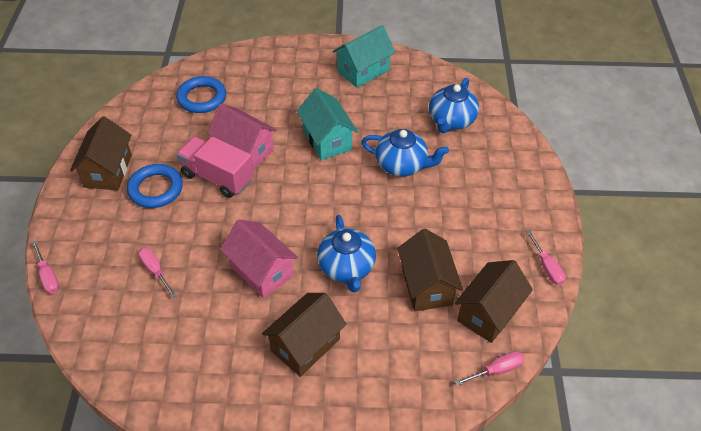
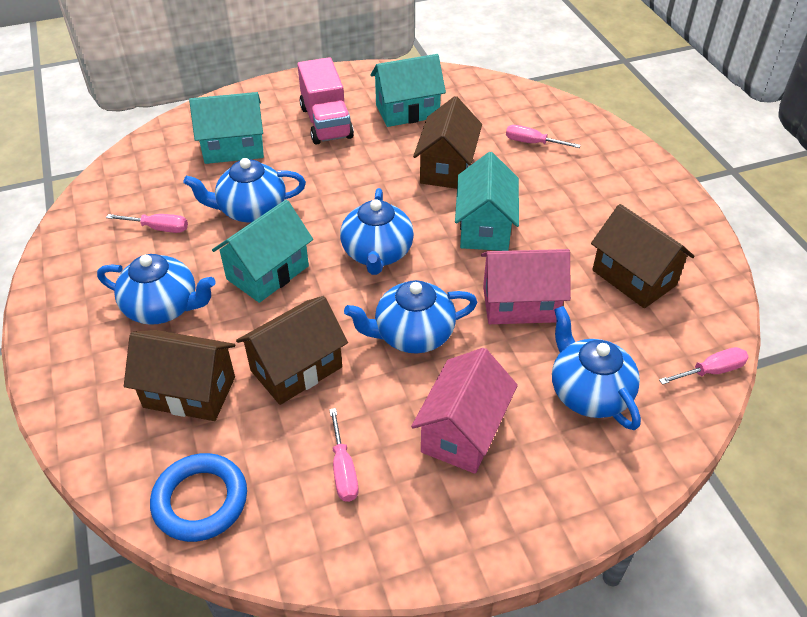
blue ring: 2 -> 1
blue teapot: 3 -> 5
turquoise house: 2 -> 4

